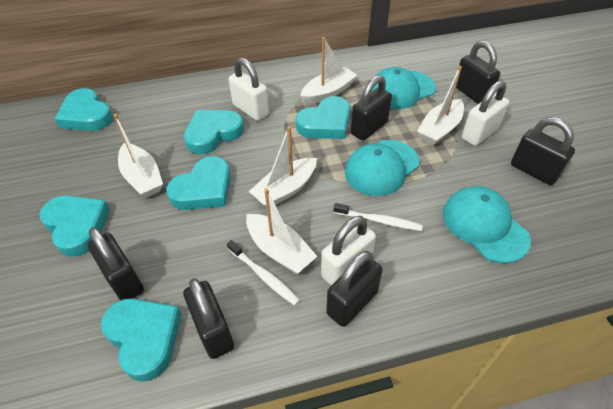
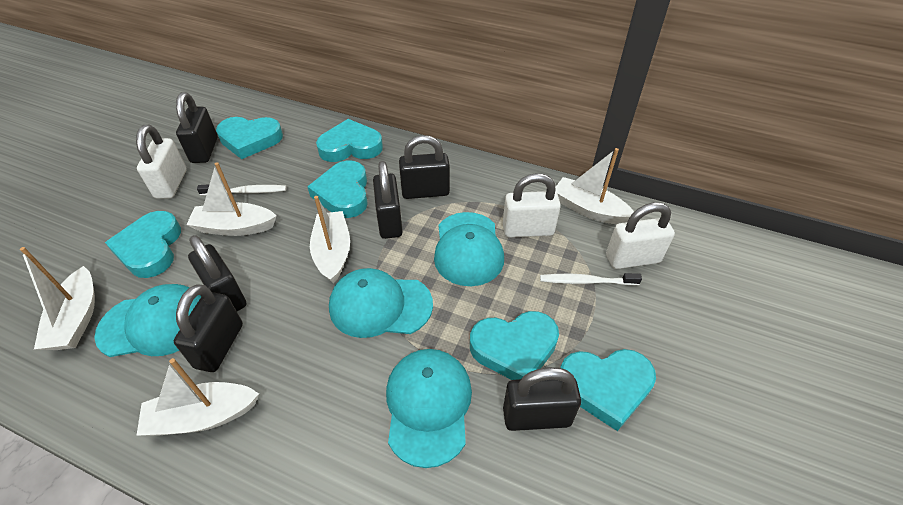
turquoise cap: 3 -> 4

